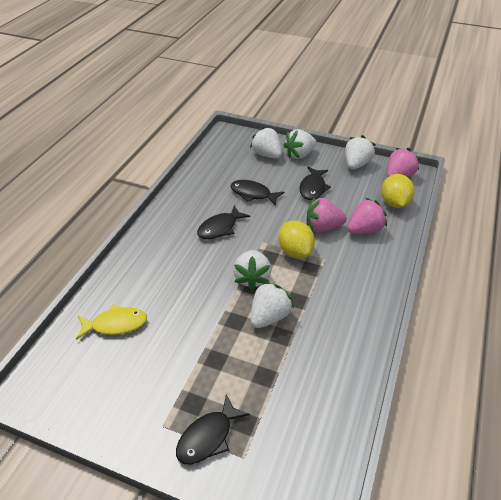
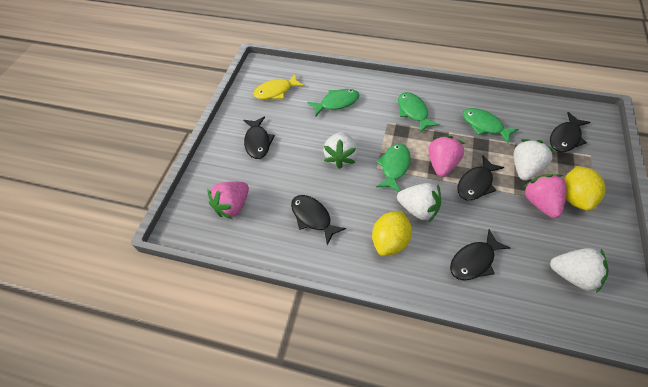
black fish: 4 -> 5
green fish: 0 -> 4
white strawberry: 5 -> 4

